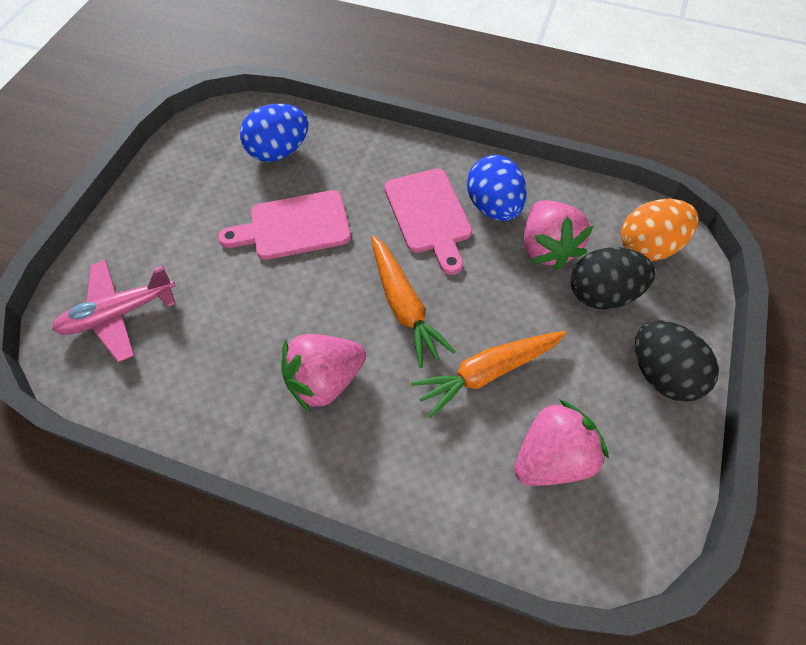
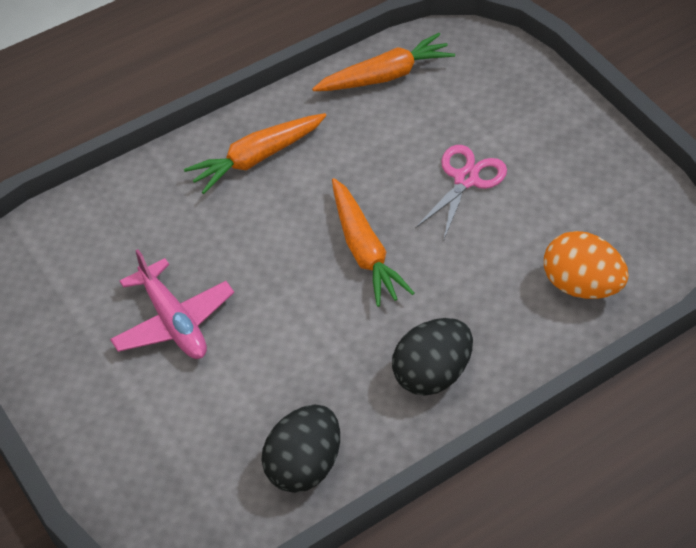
blue egg: 2 -> 0
orange carrot: 2 -> 3
pink cutting board: 2 -> 0
pink scissors: 0 -> 1
pink strawberry: 3 -> 0

